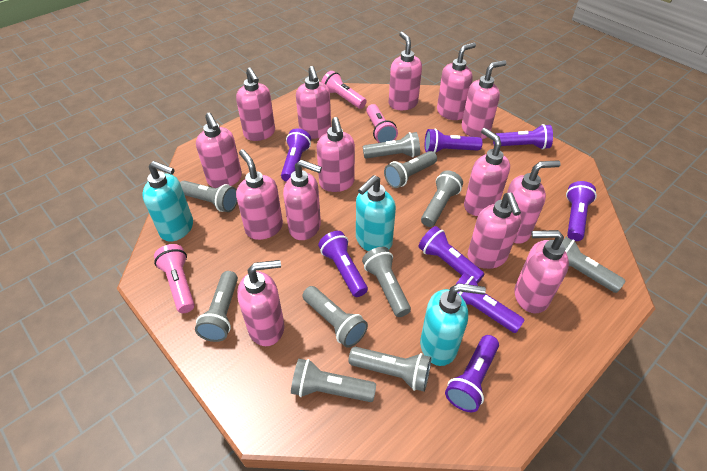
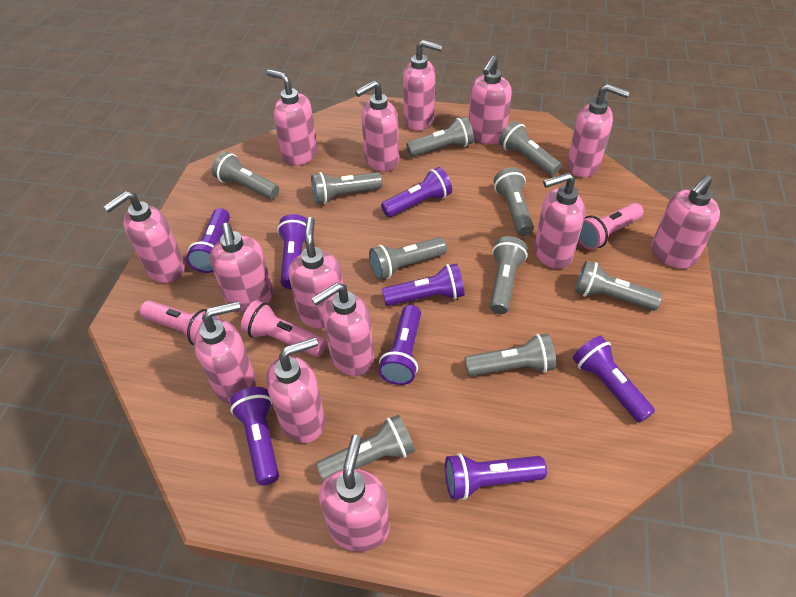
turquoise soap dispenser: 3 -> 0

